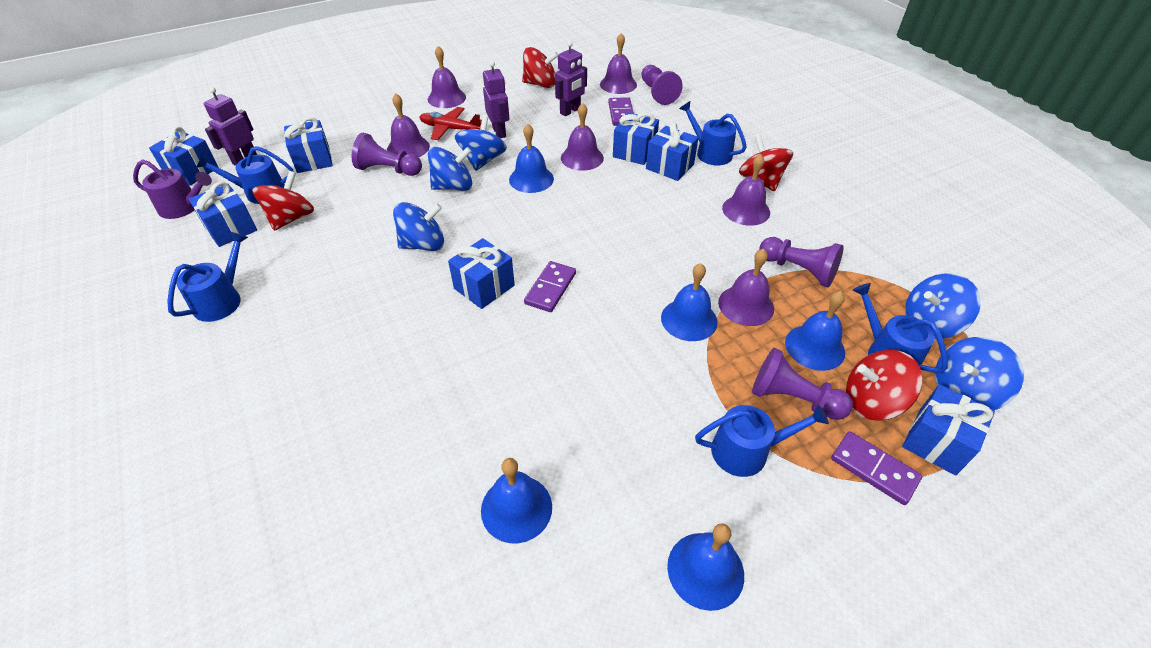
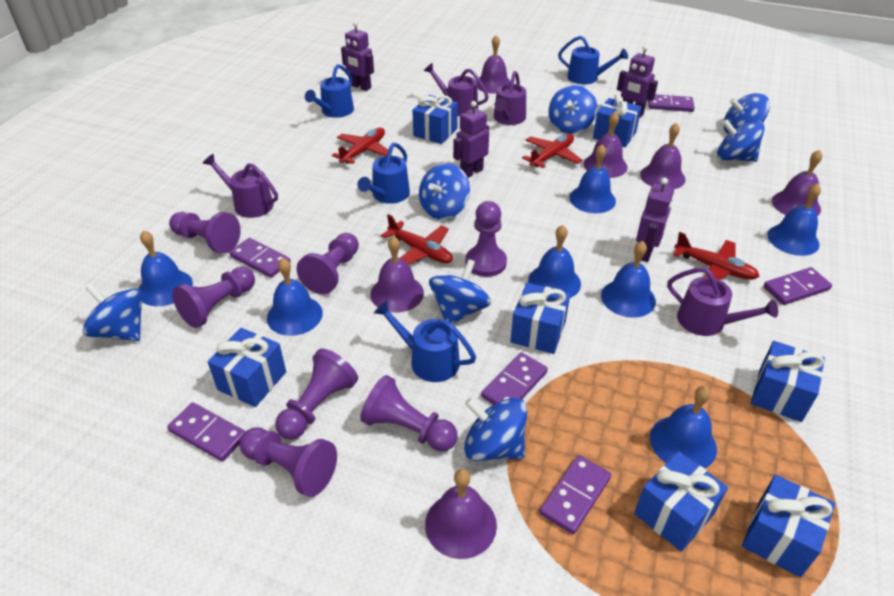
blue bell: 5 -> 7
blue spinning top: 5 -> 7
blue watering can: 5 -> 4
purple domino: 3 -> 6
purple pawn: 4 -> 7
purple robot: 3 -> 4
purple watering can: 1 -> 4
red plane: 1 -> 4
red spinning top: 4 -> 0

